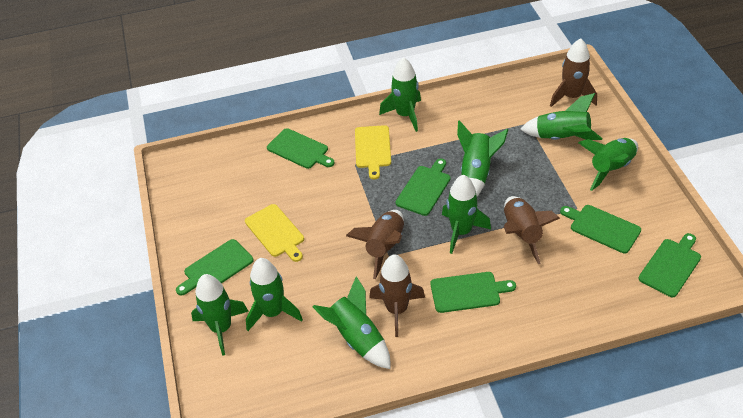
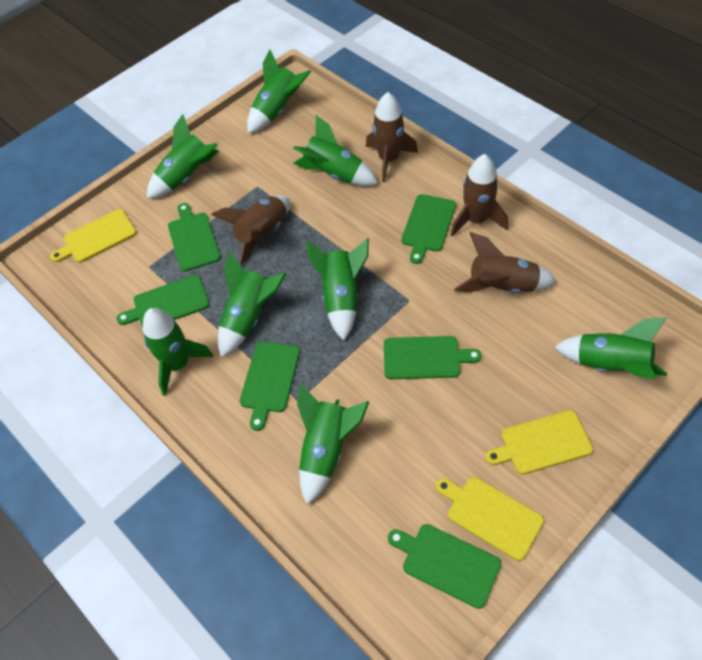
yellow cutting board: 2 -> 3

